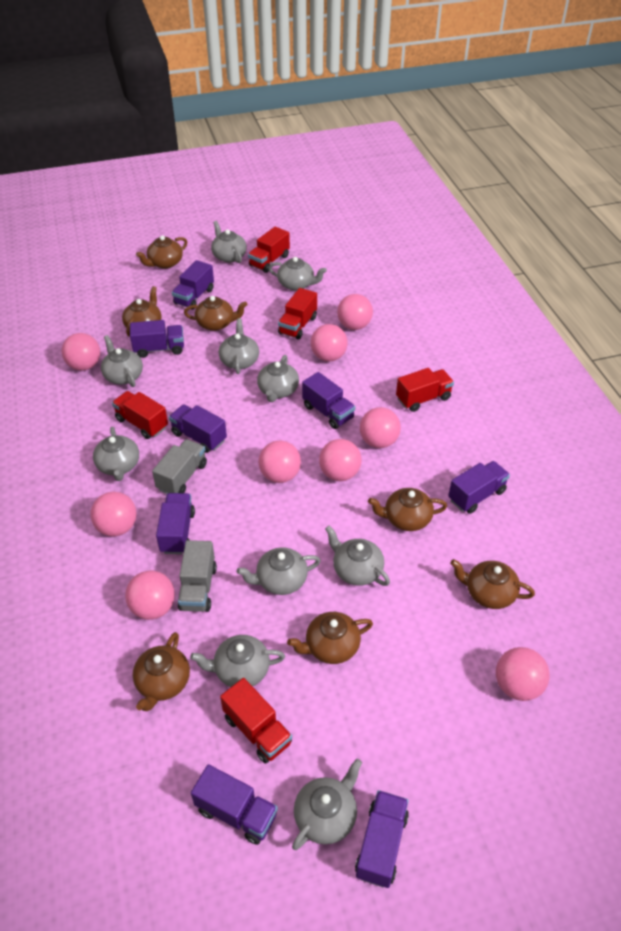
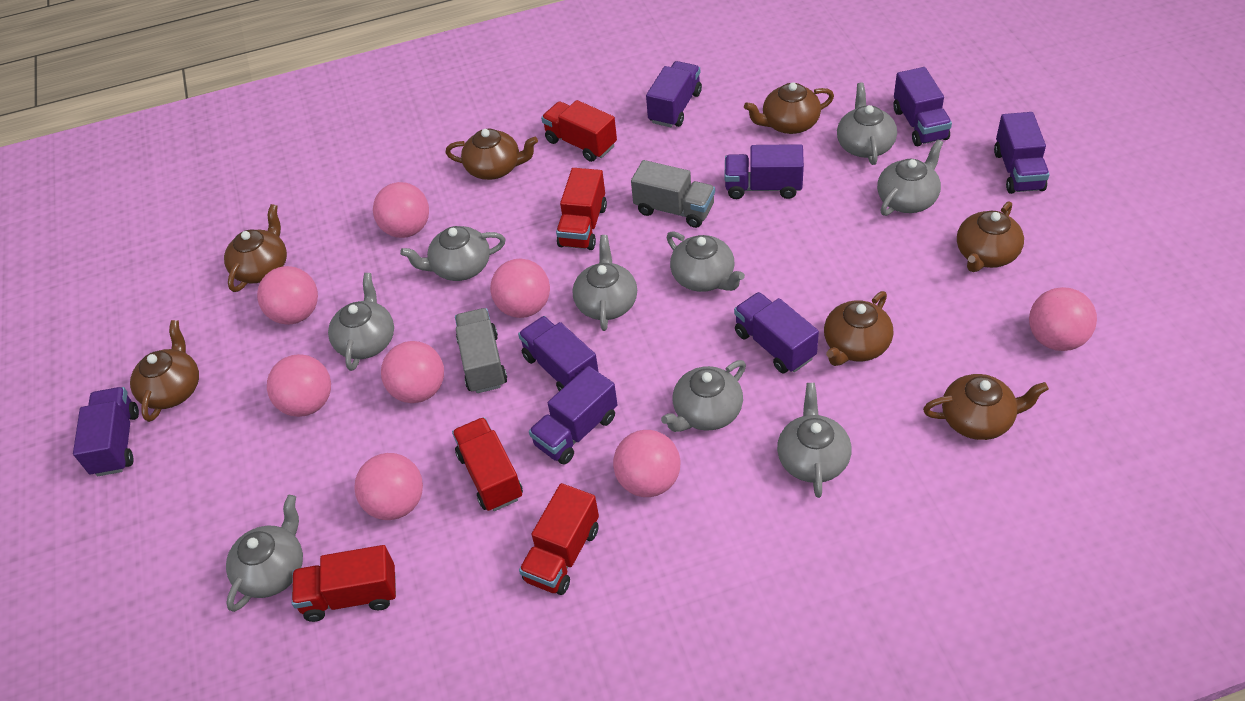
grey teapot: 10 -> 9
pink ball: 9 -> 8

